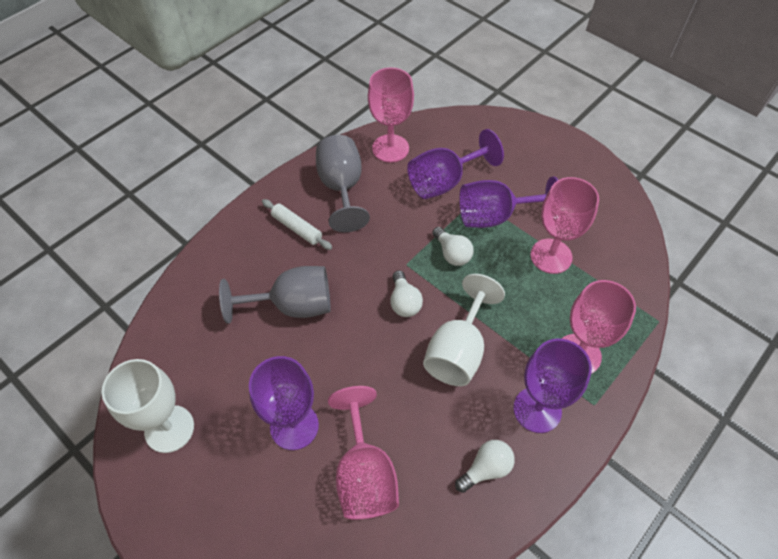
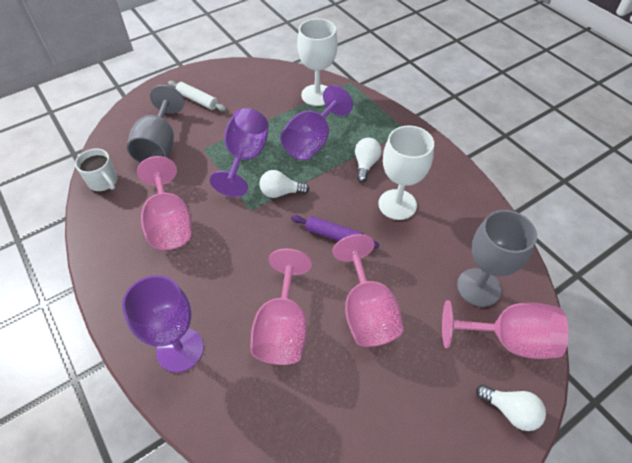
purple goblet: 4 -> 3
purple rolling pin: 0 -> 1
white mug: 0 -> 1

